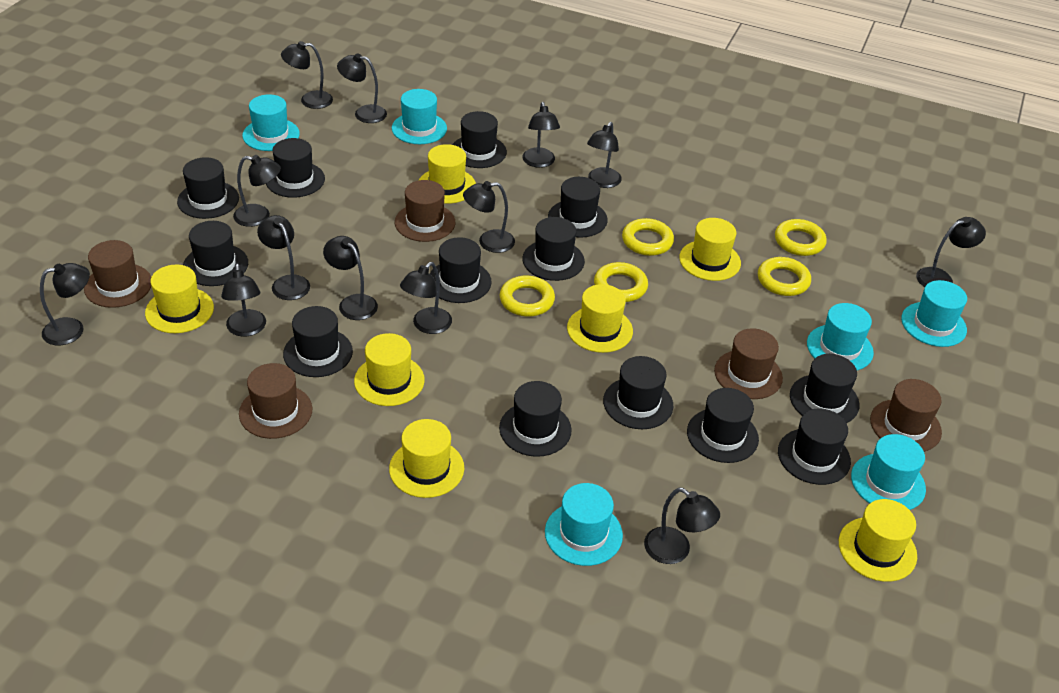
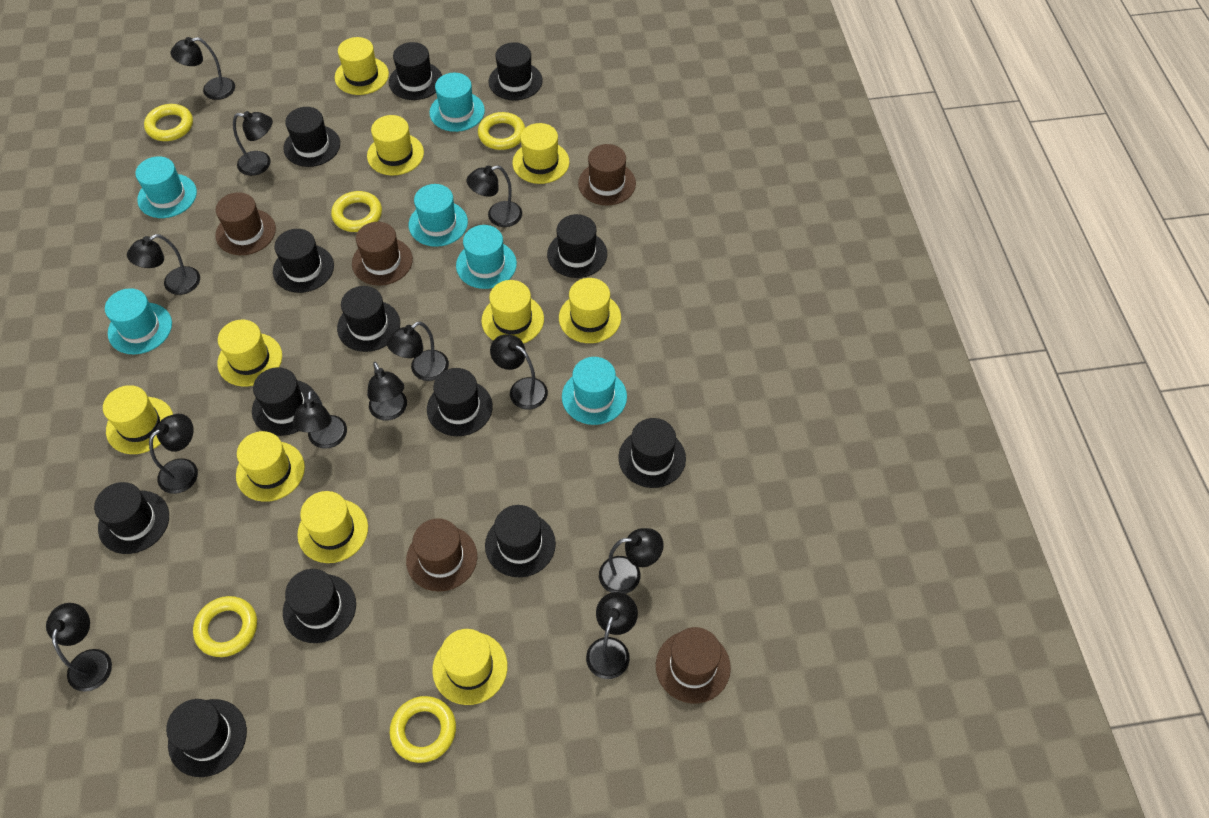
black lamp: 13 -> 12
yellow hat: 7 -> 10

